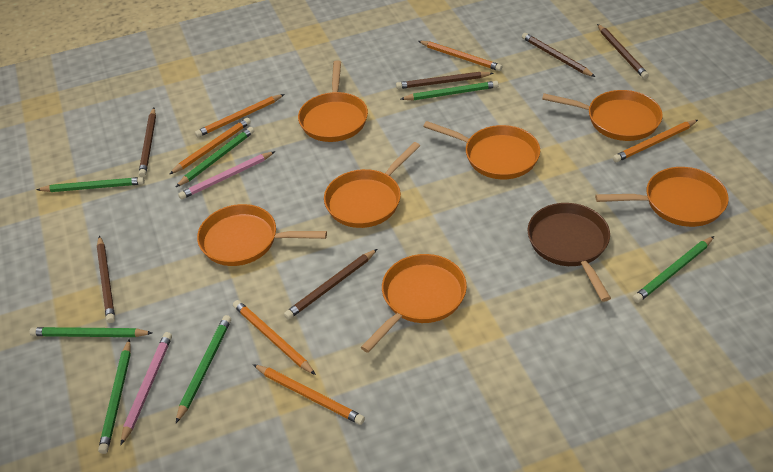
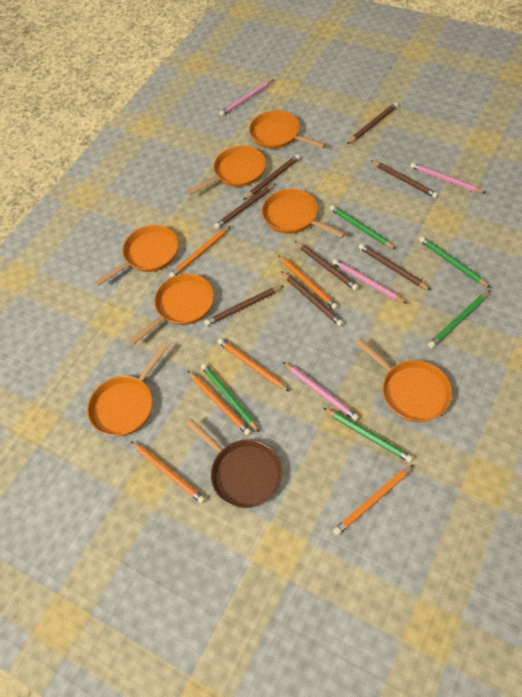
brown pencil: 6 -> 8
green pencil: 7 -> 5
pink pencil: 2 -> 4

